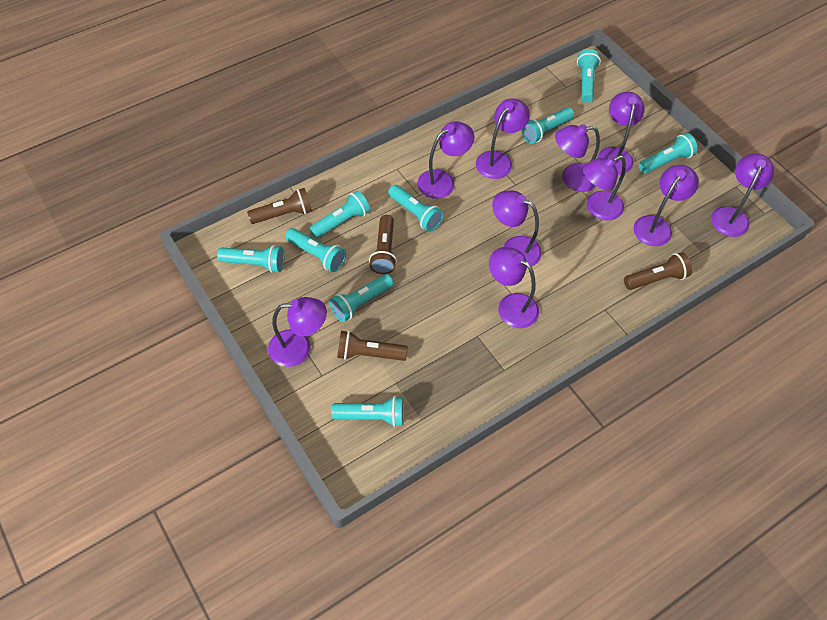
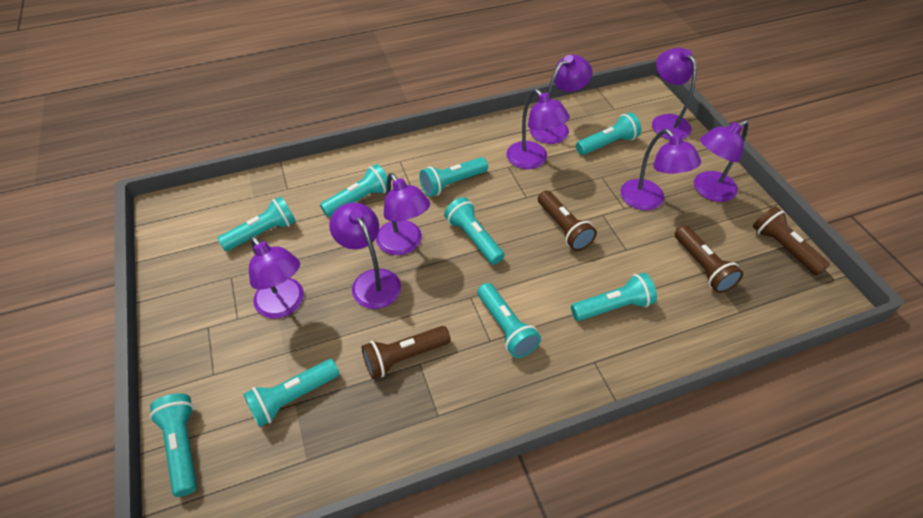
purple lamp: 10 -> 8

